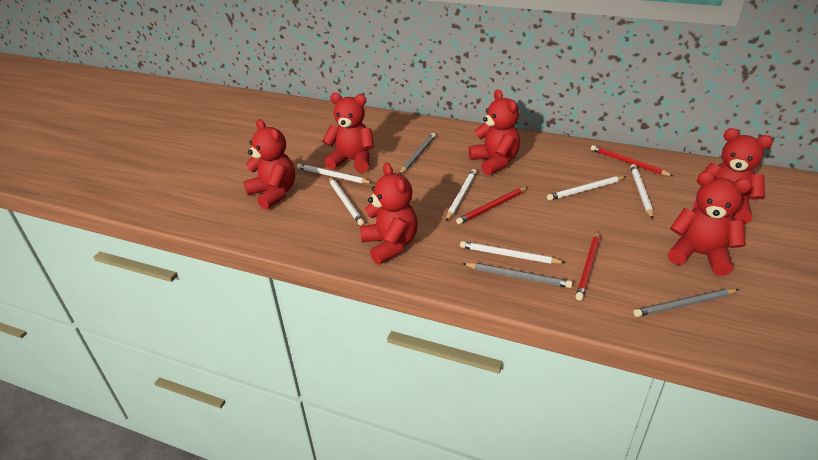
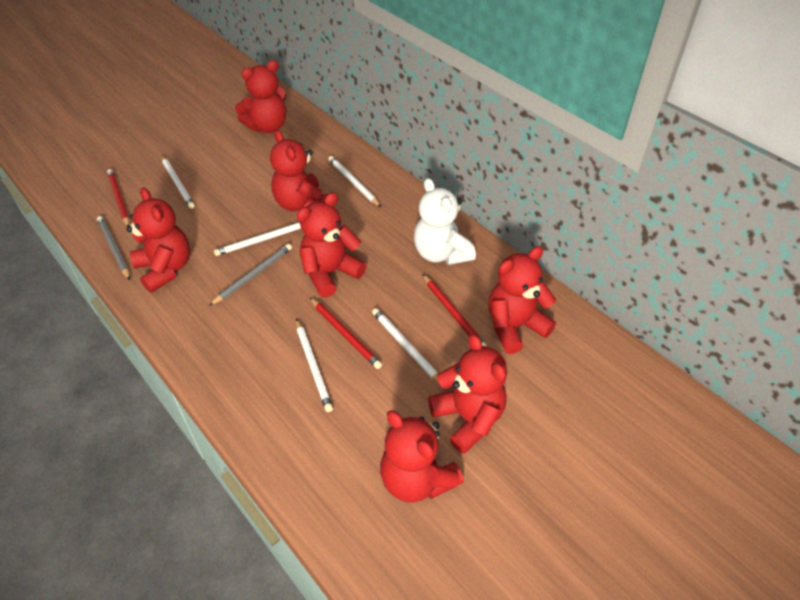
grey pencil: 3 -> 2
red teddy bear: 6 -> 7
white pencil: 6 -> 5
white teddy bear: 0 -> 1

